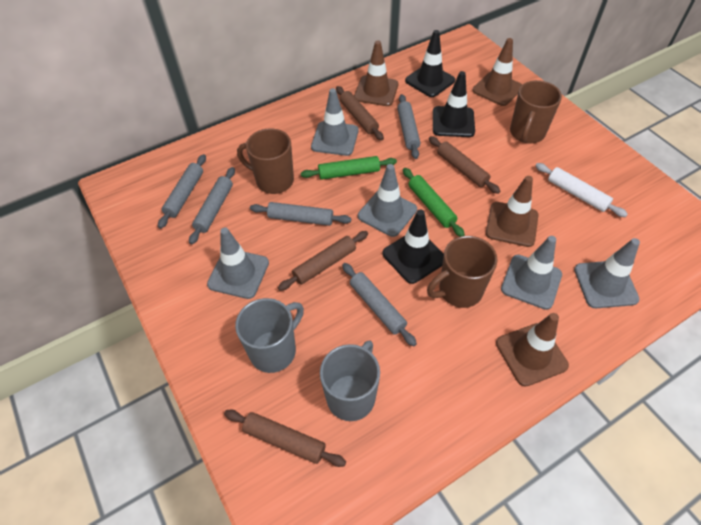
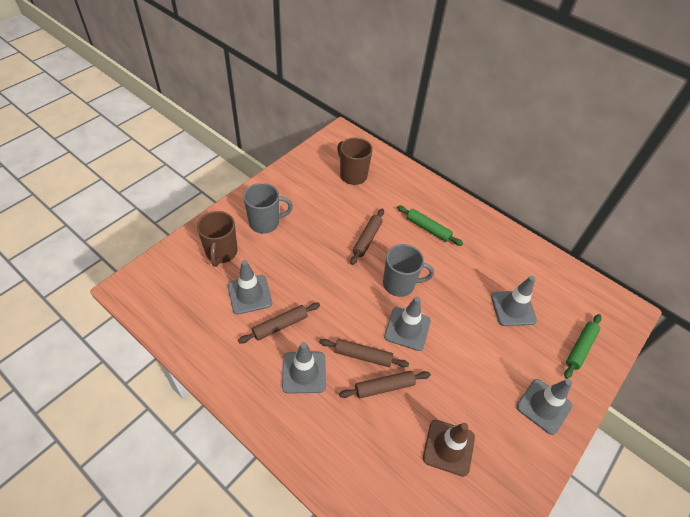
black traffic cone: 3 -> 0
brown mug: 3 -> 2
brown traffic cone: 4 -> 1
grey rolling pin: 5 -> 0
white rolling pin: 1 -> 0

